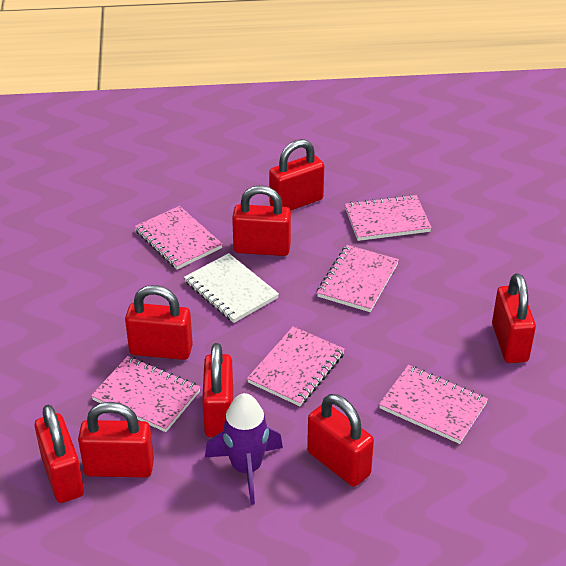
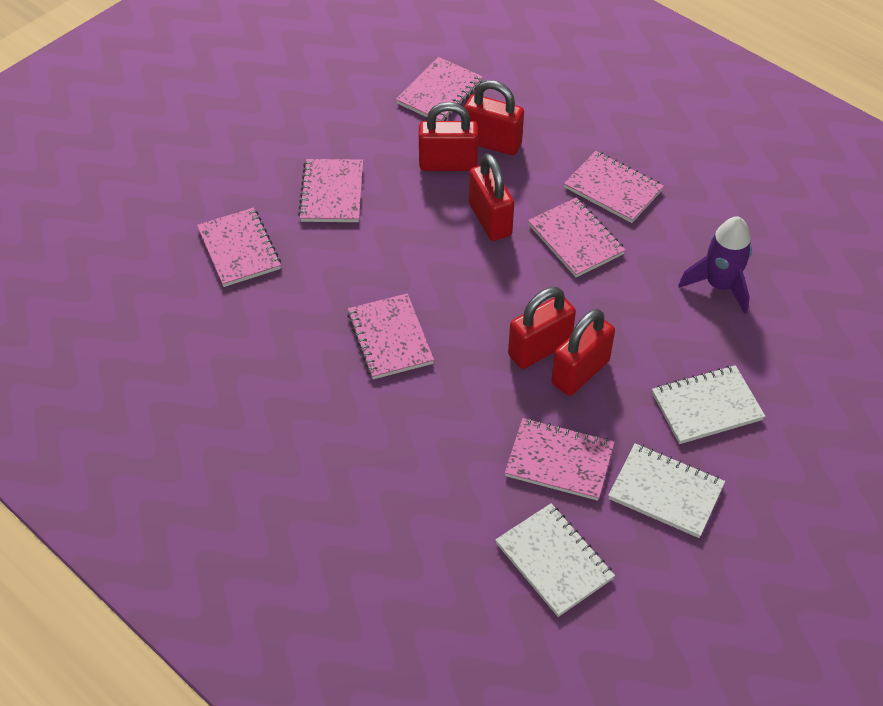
pink notebook: 6 -> 7
red padlock: 8 -> 5
white notebook: 1 -> 3

